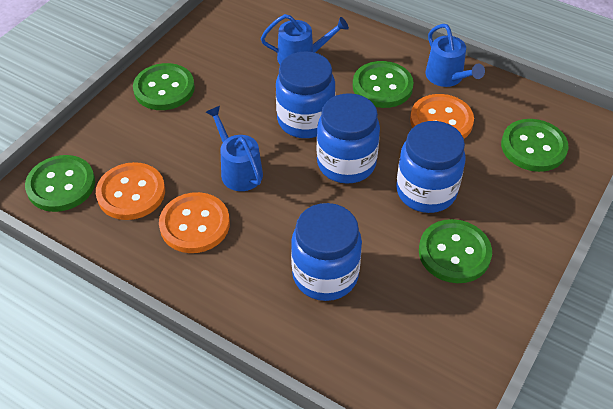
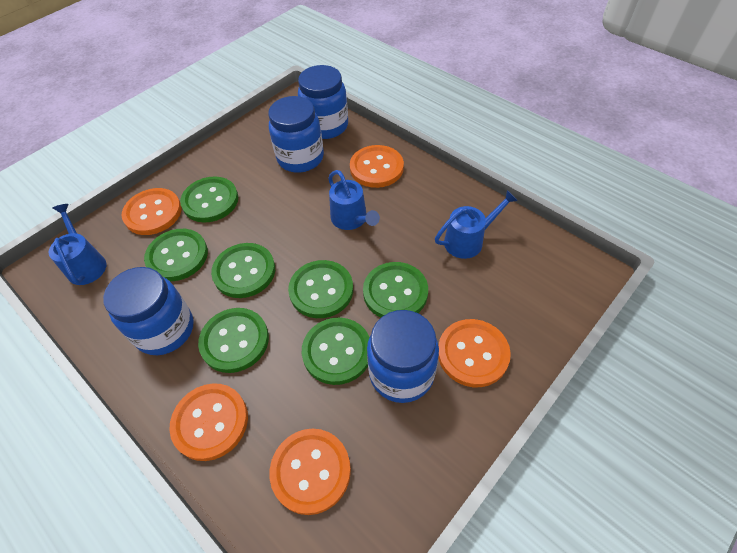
green button: 5 -> 7
orange button: 3 -> 5

